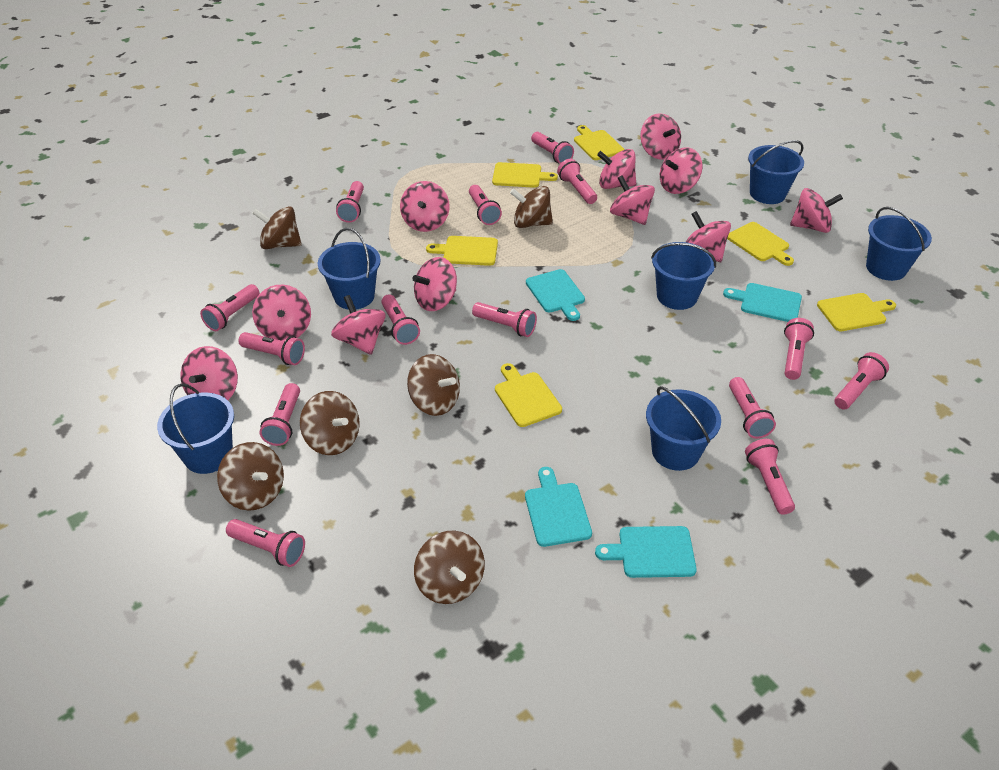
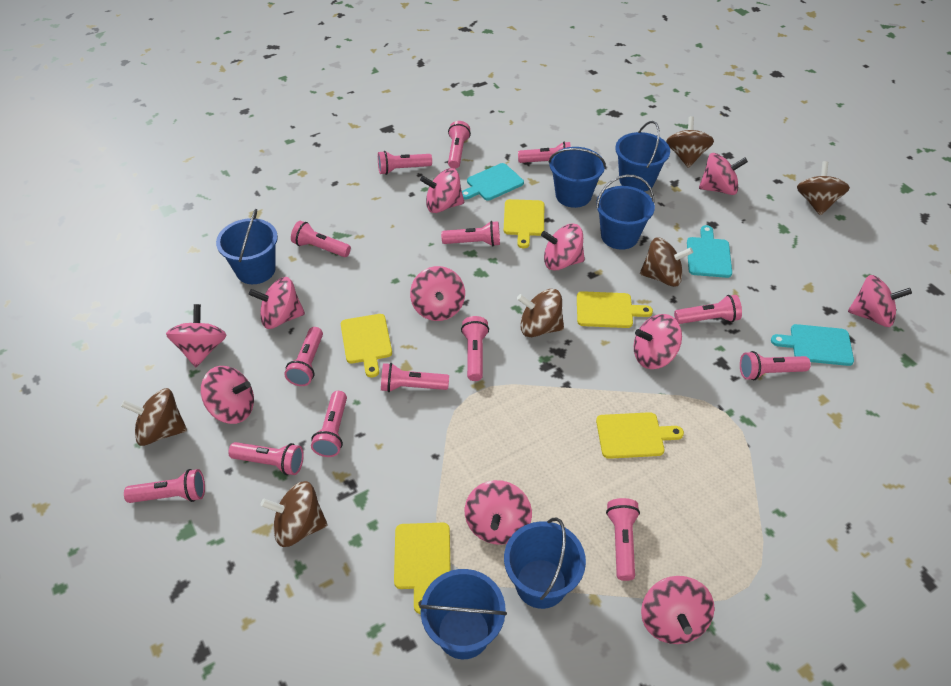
turquoise cutting board: 4 -> 3
yellow cutting board: 6 -> 5

